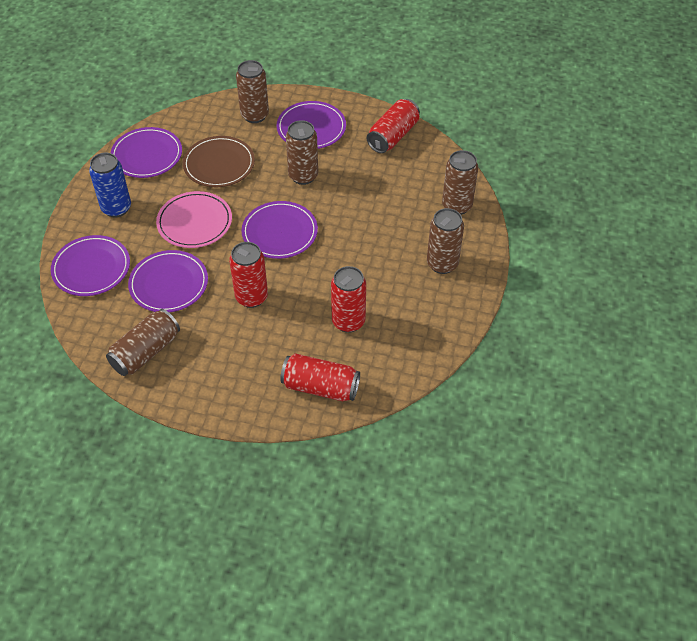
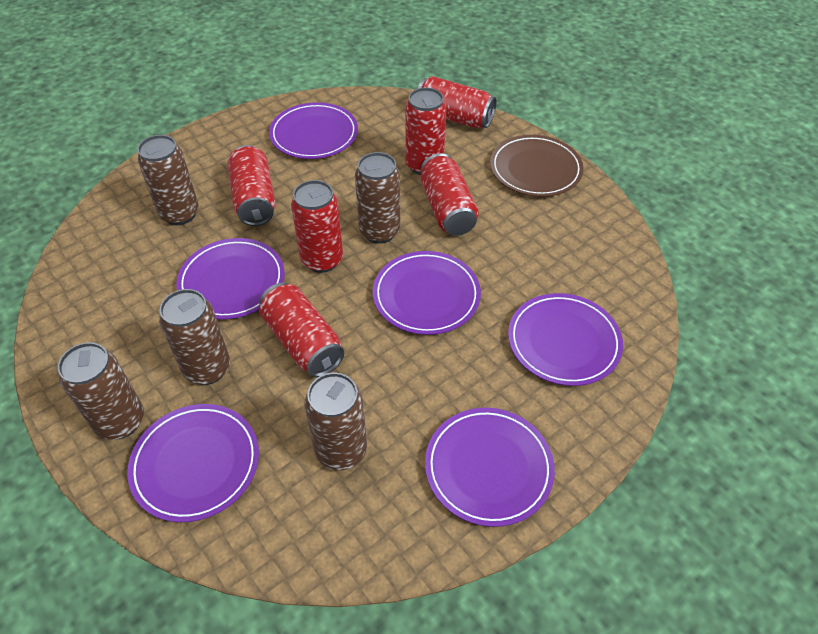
blue can: 1 -> 0
pink plate: 1 -> 0
purple plate: 5 -> 6
red can: 4 -> 6

